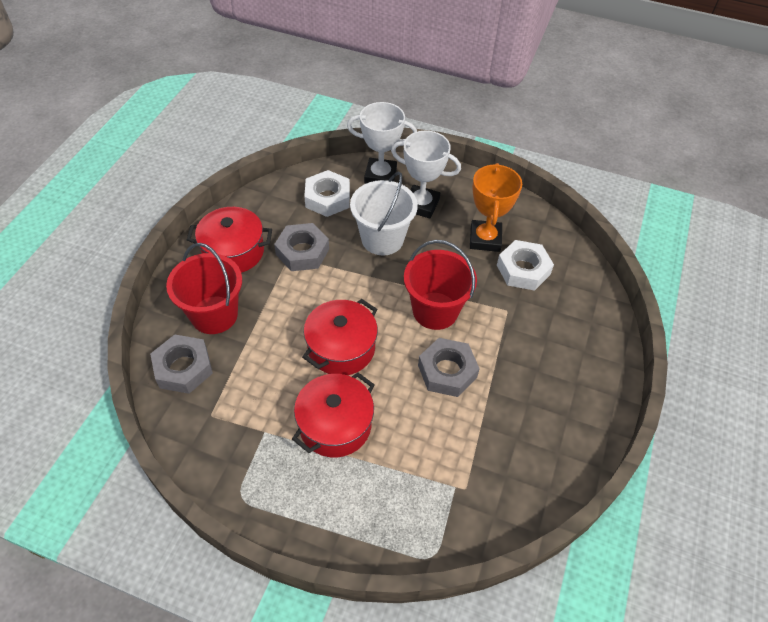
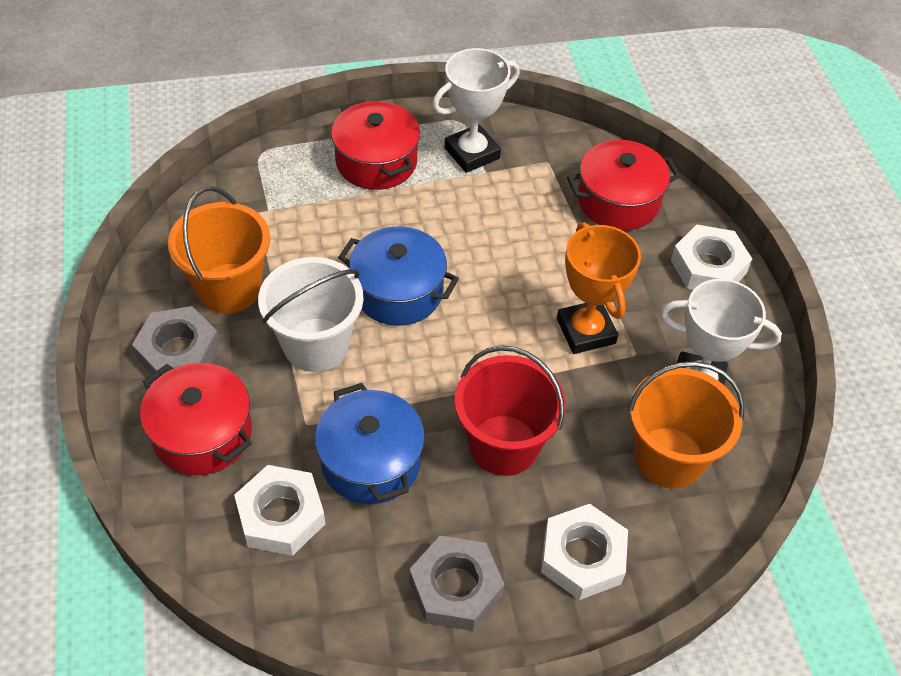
blue pot: 0 -> 2
grey nut: 3 -> 2
orange bucket: 0 -> 2
red bucket: 2 -> 1
white nut: 2 -> 3

